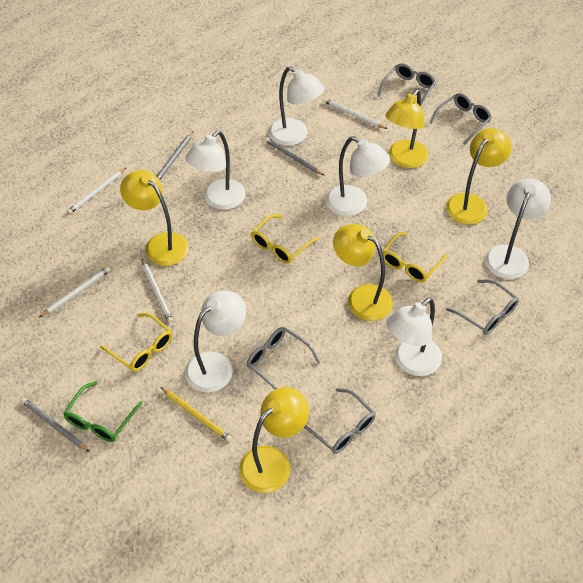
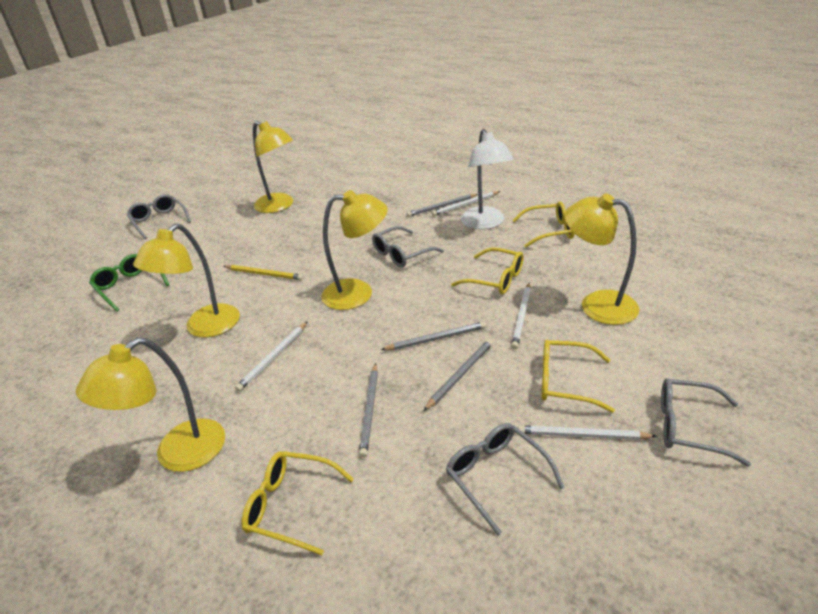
grey glasses: 5 -> 4
grey pencil: 3 -> 4
white lamp: 6 -> 1
yellow glasses: 3 -> 4

